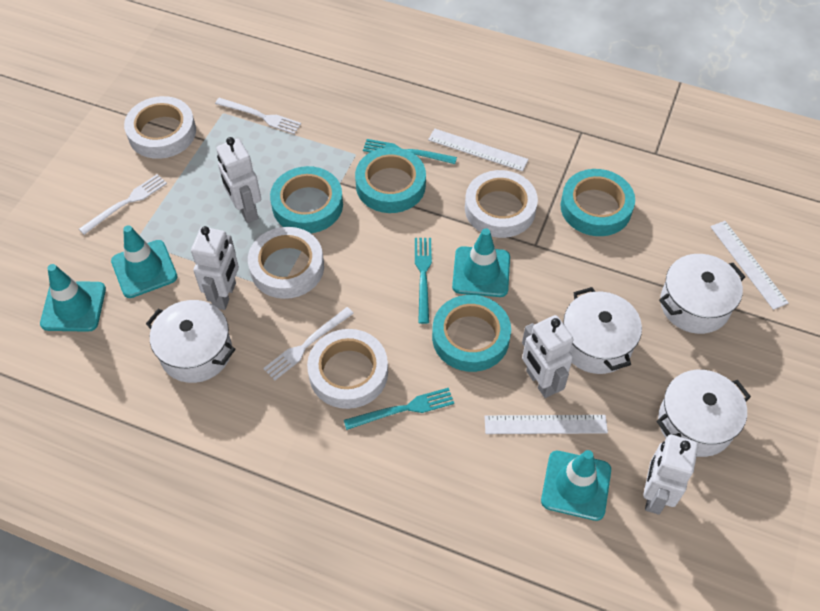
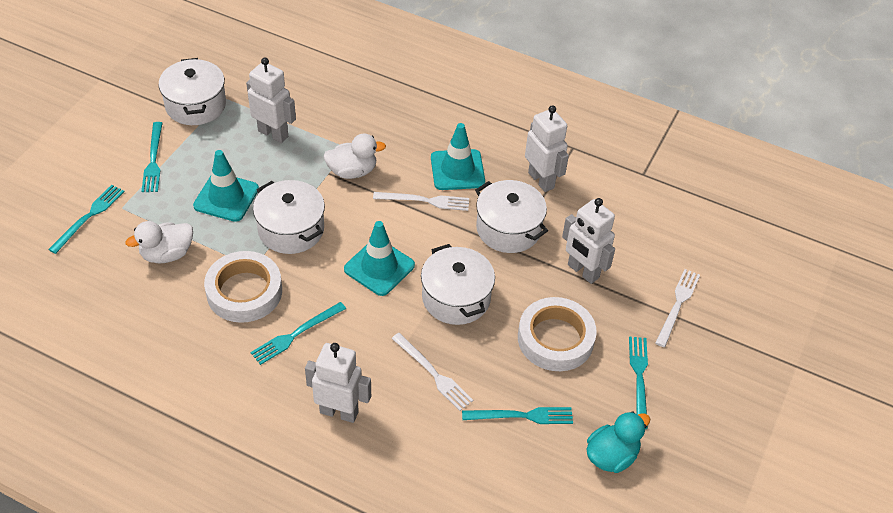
turquoise duck: 0 -> 1
turquoise fork: 3 -> 5
turquoise tape: 4 -> 0
turquoise traffic cone: 4 -> 3
white duck: 0 -> 2
white ruler: 3 -> 0
white tape: 4 -> 2

